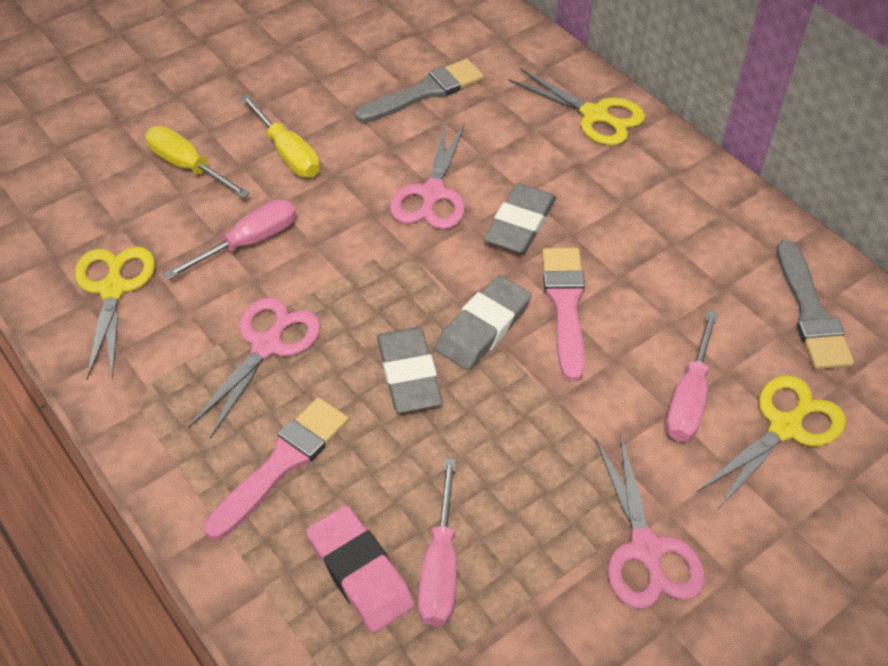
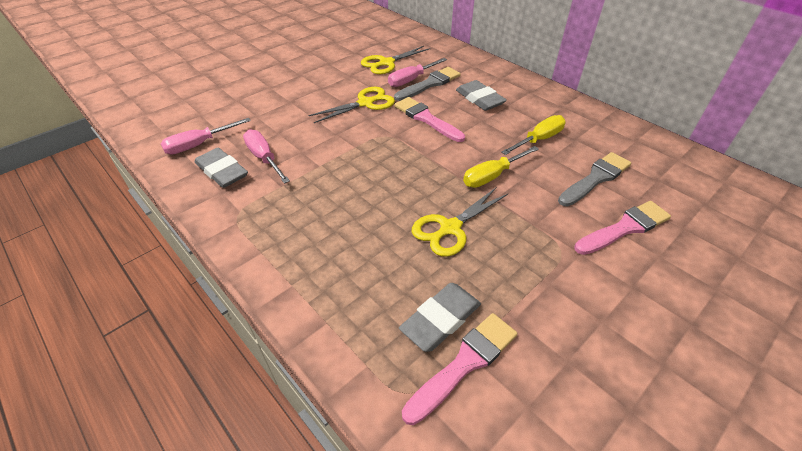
pink brush: 2 -> 3
pink eraser: 1 -> 0
pink scissors: 3 -> 0

